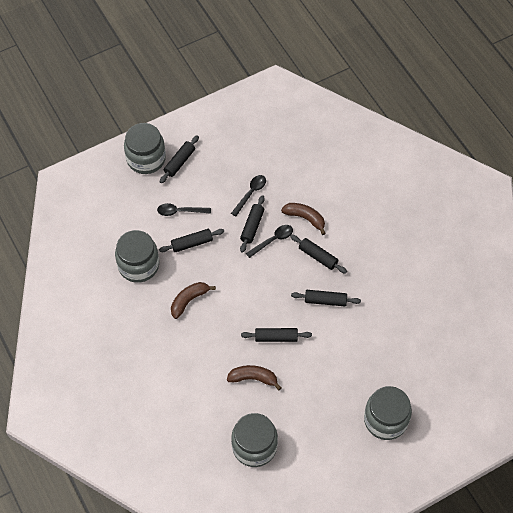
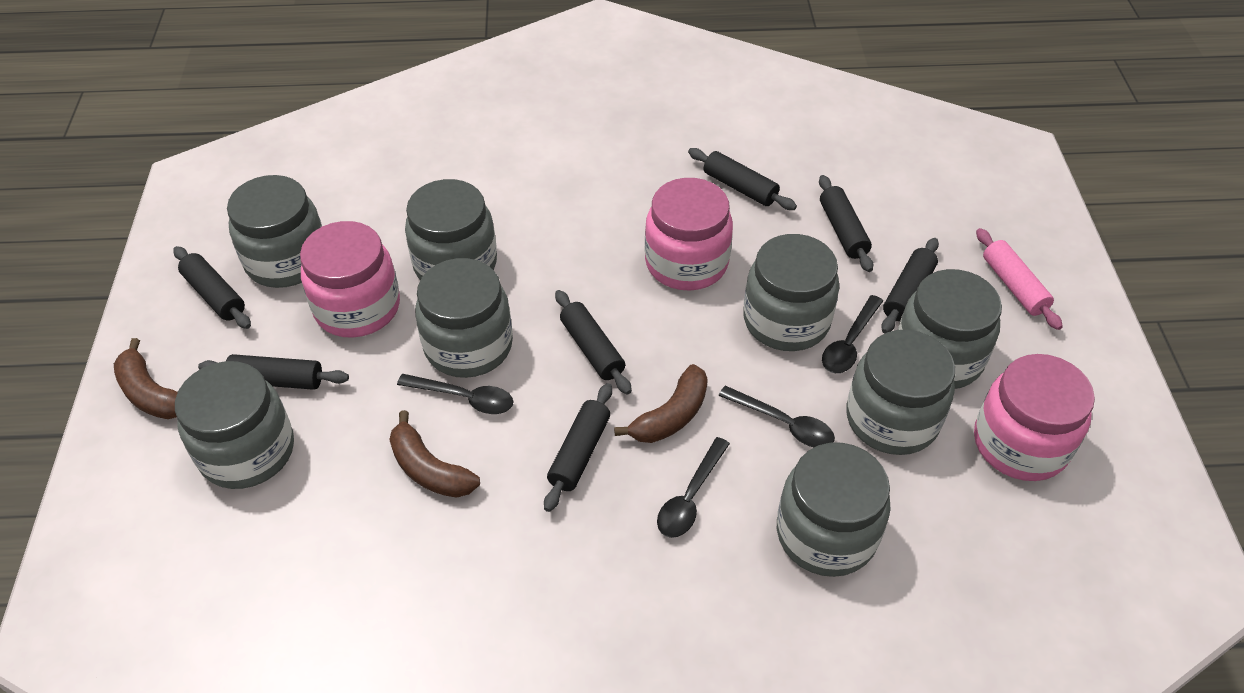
black rolling pin: 6 -> 7
black spoon: 3 -> 4
grey jar: 4 -> 8
pink jar: 0 -> 3
pink rolling pin: 0 -> 1

